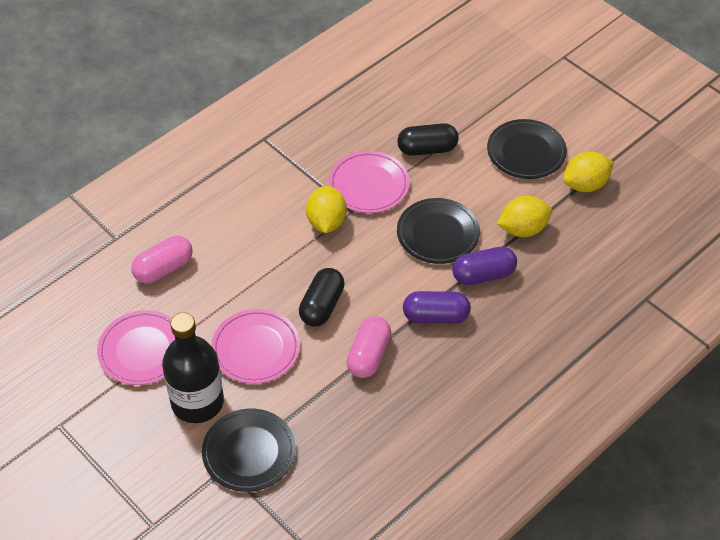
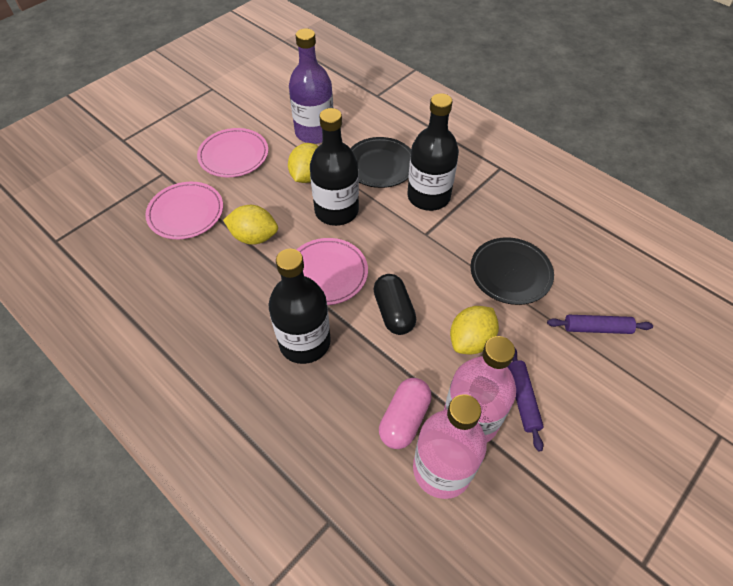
black bottle: 1 -> 3
black capsule: 2 -> 1
black plate: 3 -> 2
pink bottle: 0 -> 2
pink capsule: 2 -> 1
purple bottle: 0 -> 1
purple capsule: 2 -> 0
purple rolling pin: 0 -> 2

